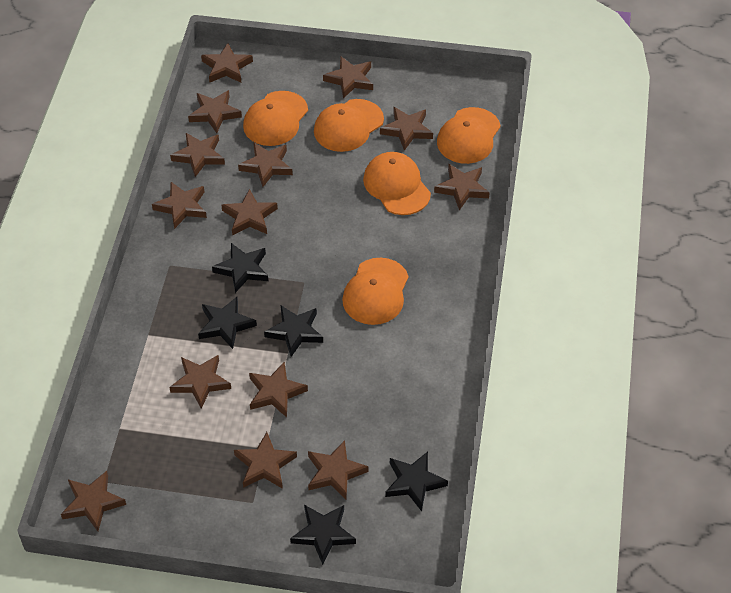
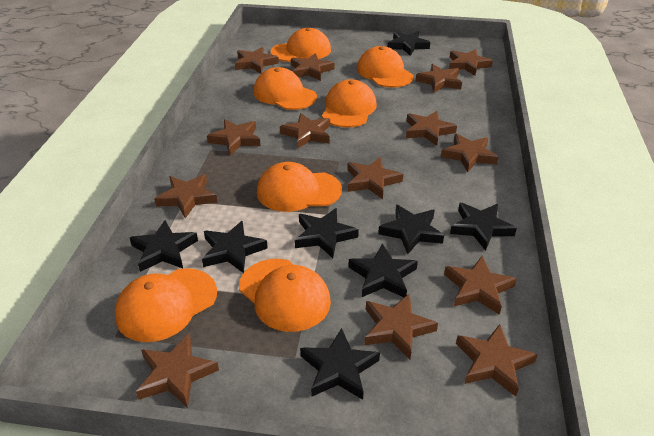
black star: 5 -> 8
orange cap: 5 -> 7

